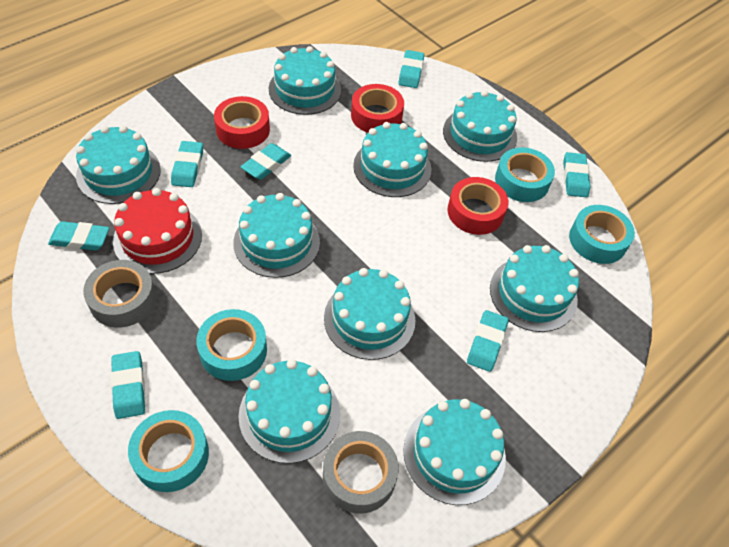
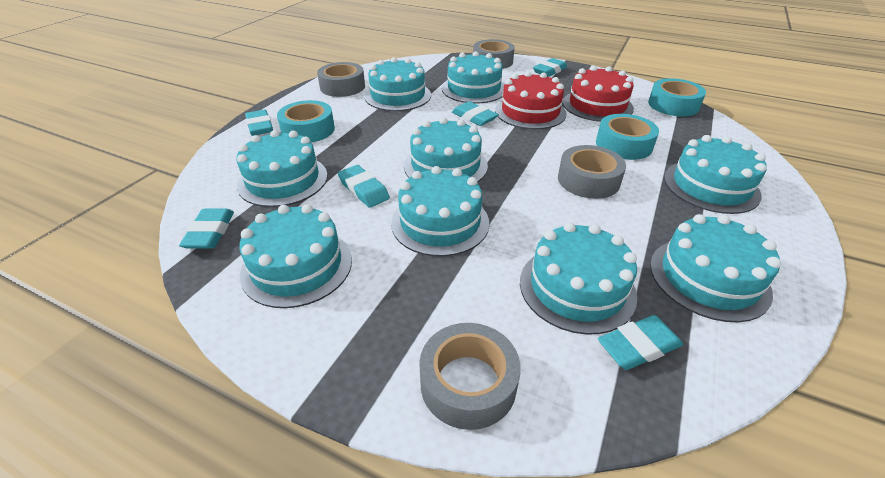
grey tape: 2 -> 4
red cake: 1 -> 2
red tape: 3 -> 0
turquoise eraser: 7 -> 6
turquoise tape: 4 -> 3

